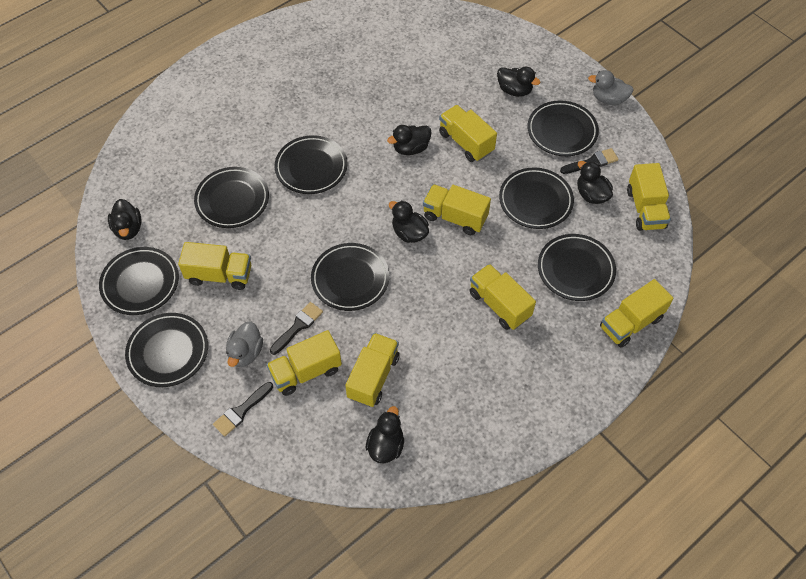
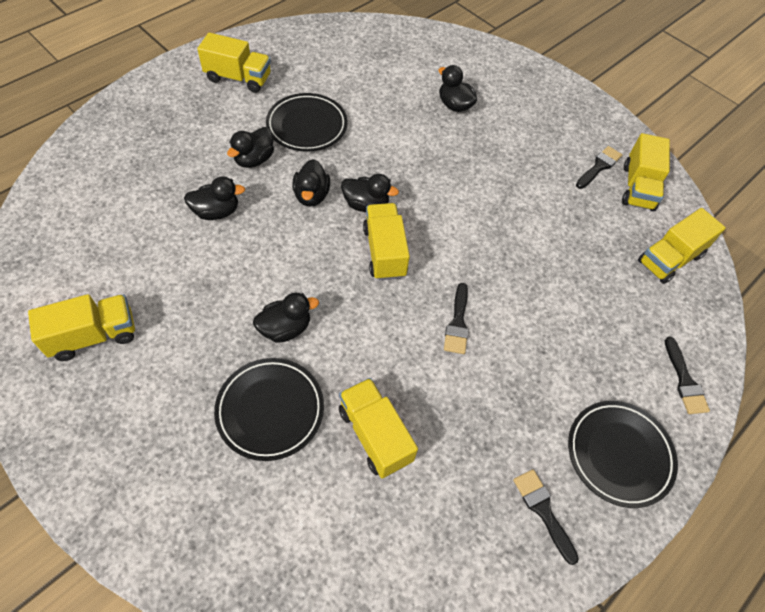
black brush: 3 -> 4
black plate: 8 -> 3
grey duck: 2 -> 0
yellow truck: 8 -> 6

